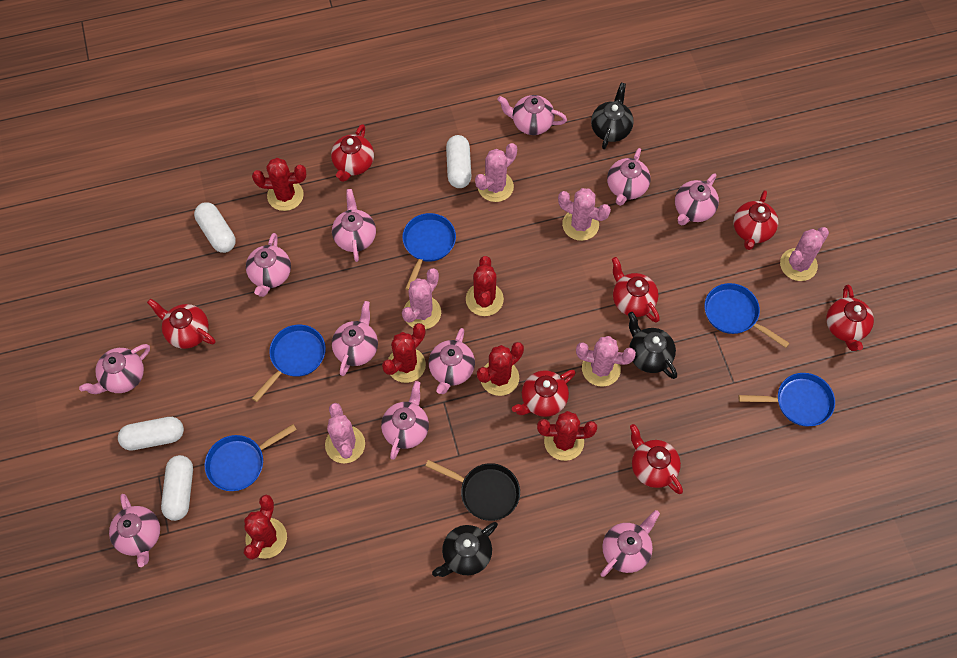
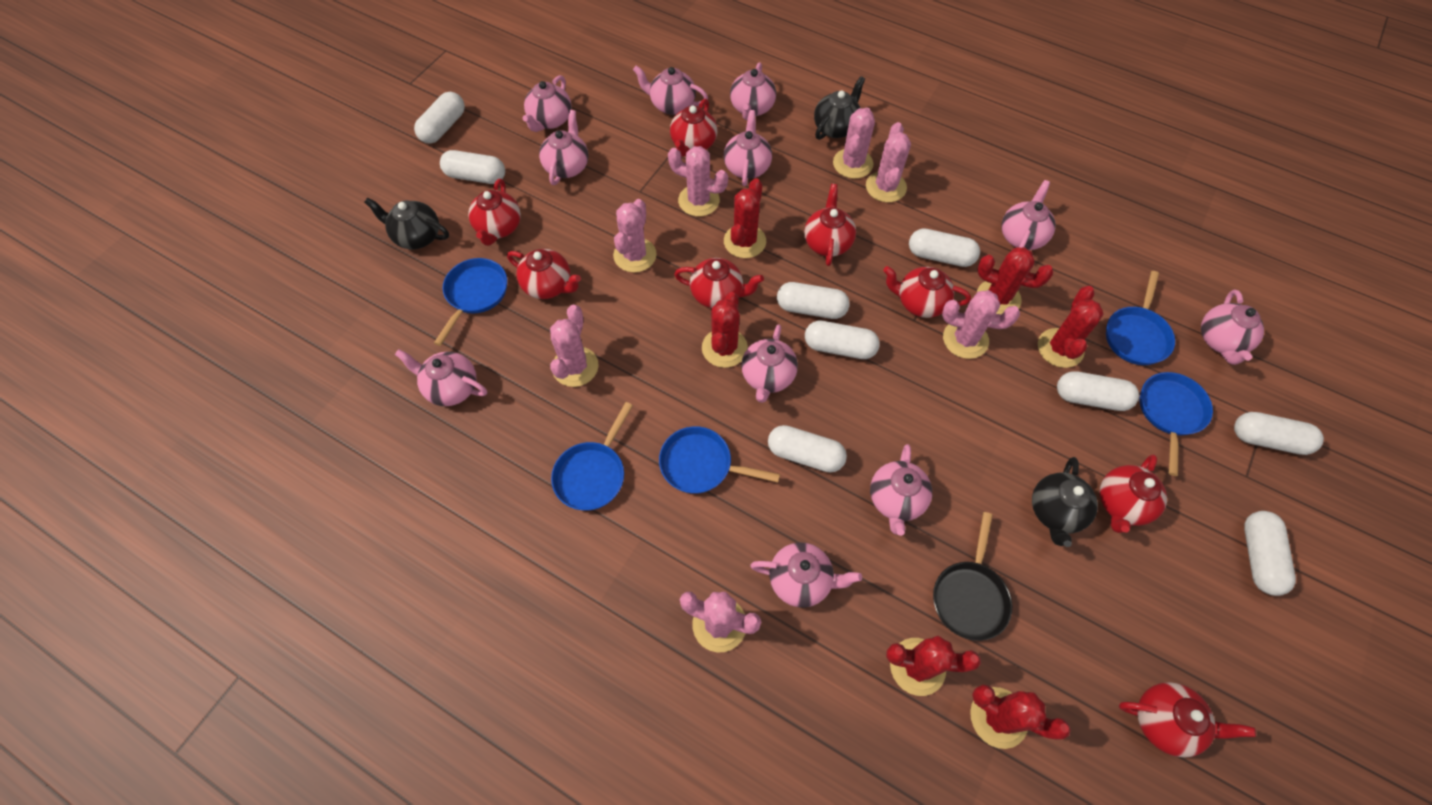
pink cactus: 6 -> 7
red teapot: 7 -> 8
white capsule: 4 -> 9

